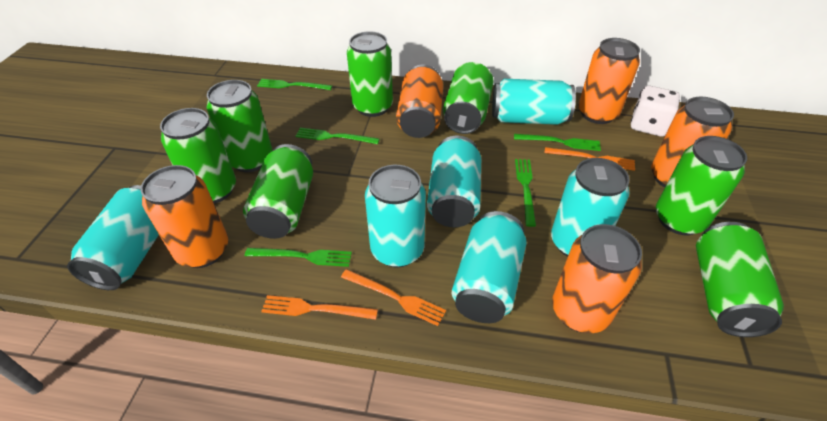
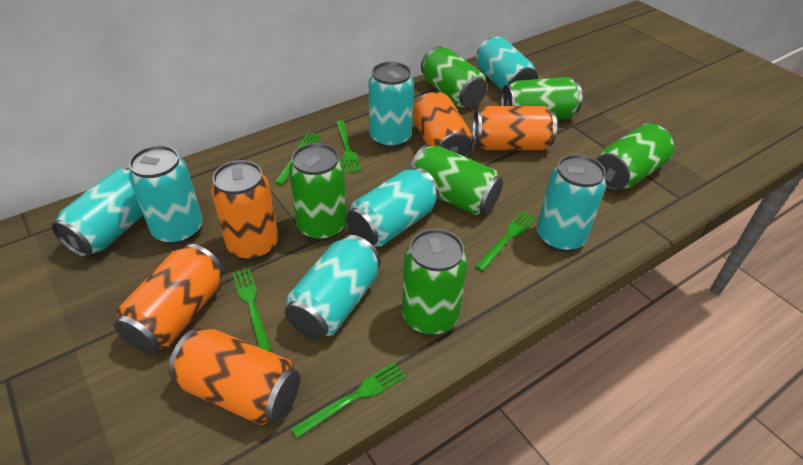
green can: 7 -> 6
orange fork: 3 -> 0
turquoise can: 6 -> 7
white dice: 1 -> 0

